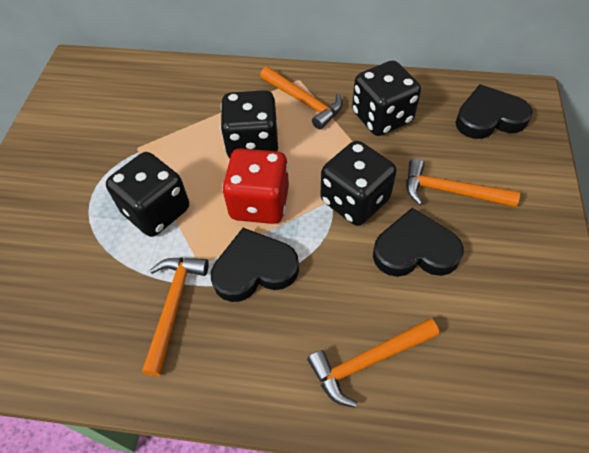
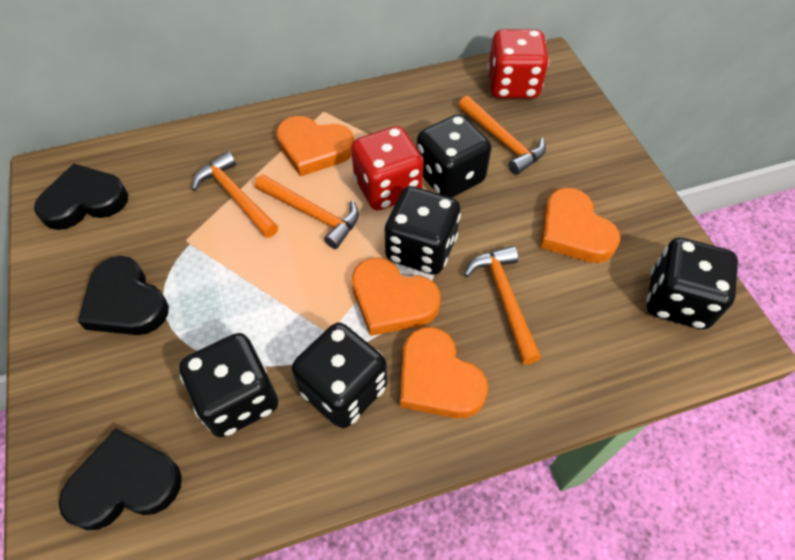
black dice: 4 -> 5
orange heart: 0 -> 4
red dice: 1 -> 2

